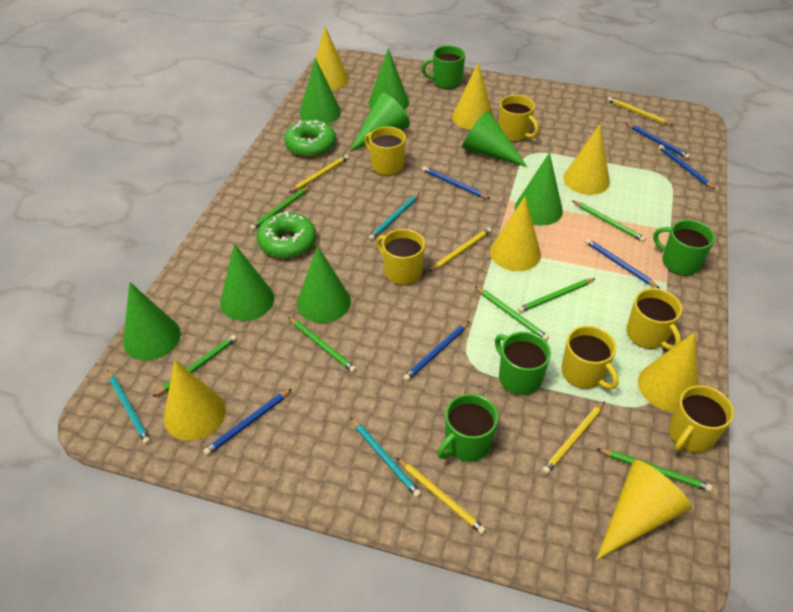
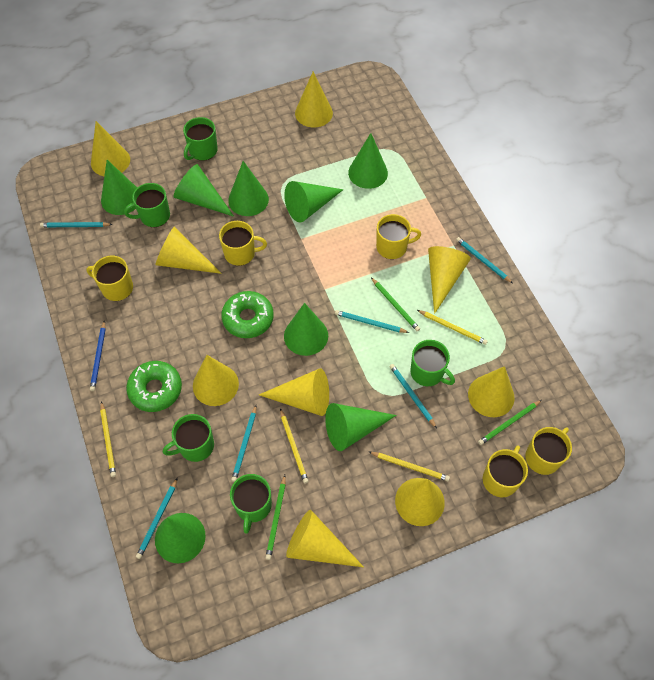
blue pencil: 6 -> 1
green mug: 4 -> 5
green pencil: 7 -> 3
turquoise pencil: 3 -> 6
yellow cone: 7 -> 9
yellow mug: 6 -> 5
yellow pencil: 5 -> 4

